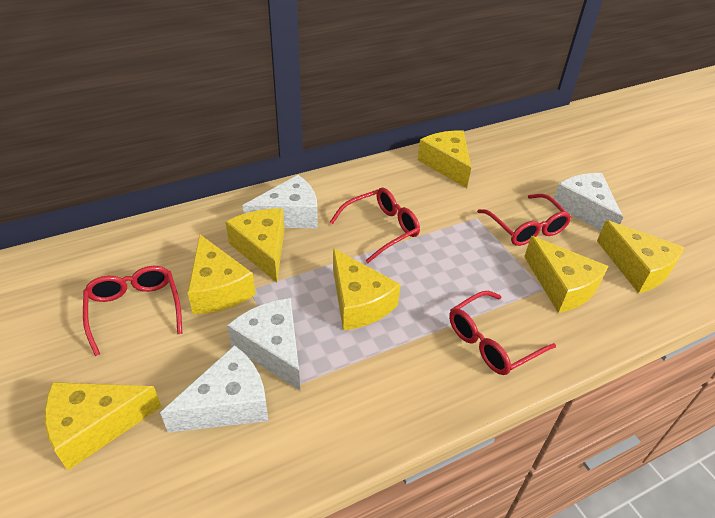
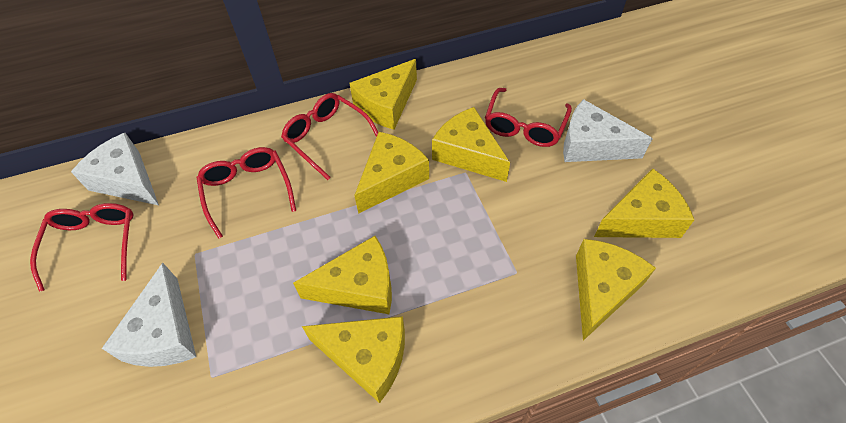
white cheese: 4 -> 3

